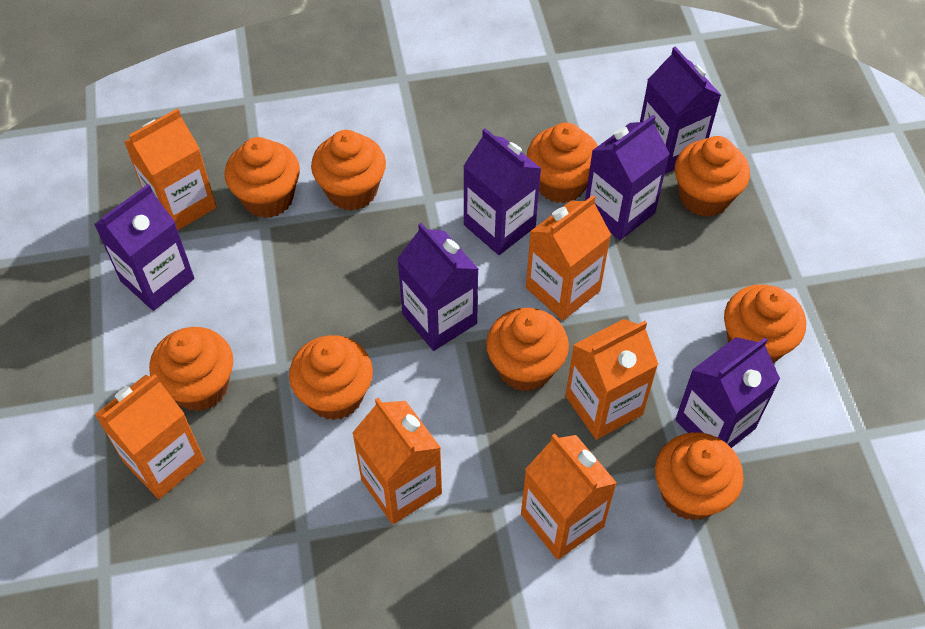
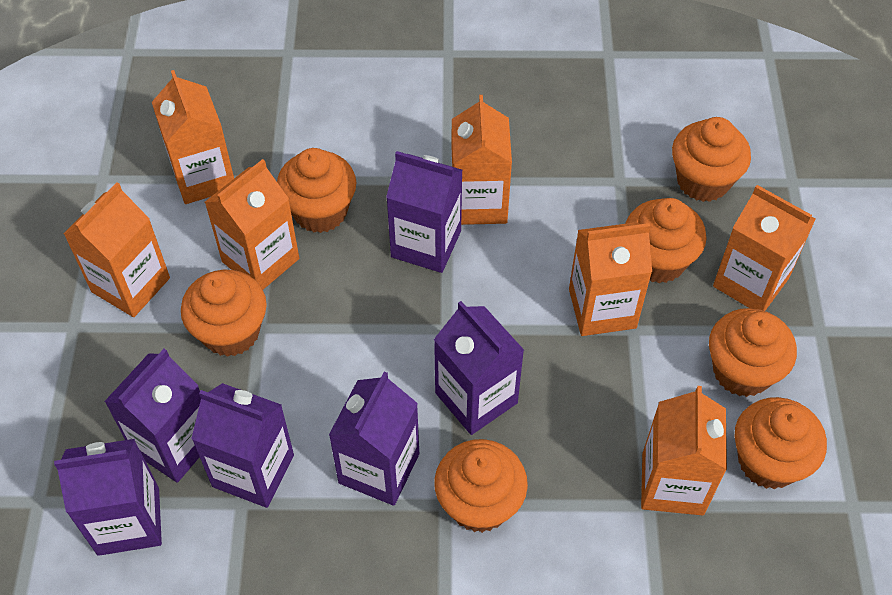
orange carton: 6 -> 7
orange cupcake: 9 -> 7

